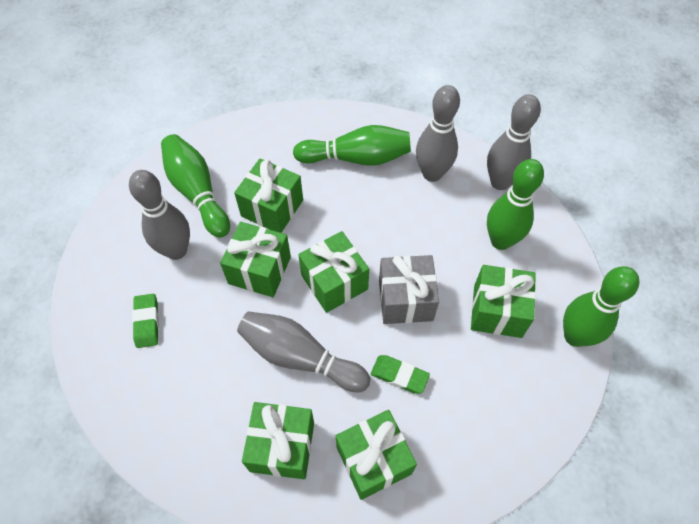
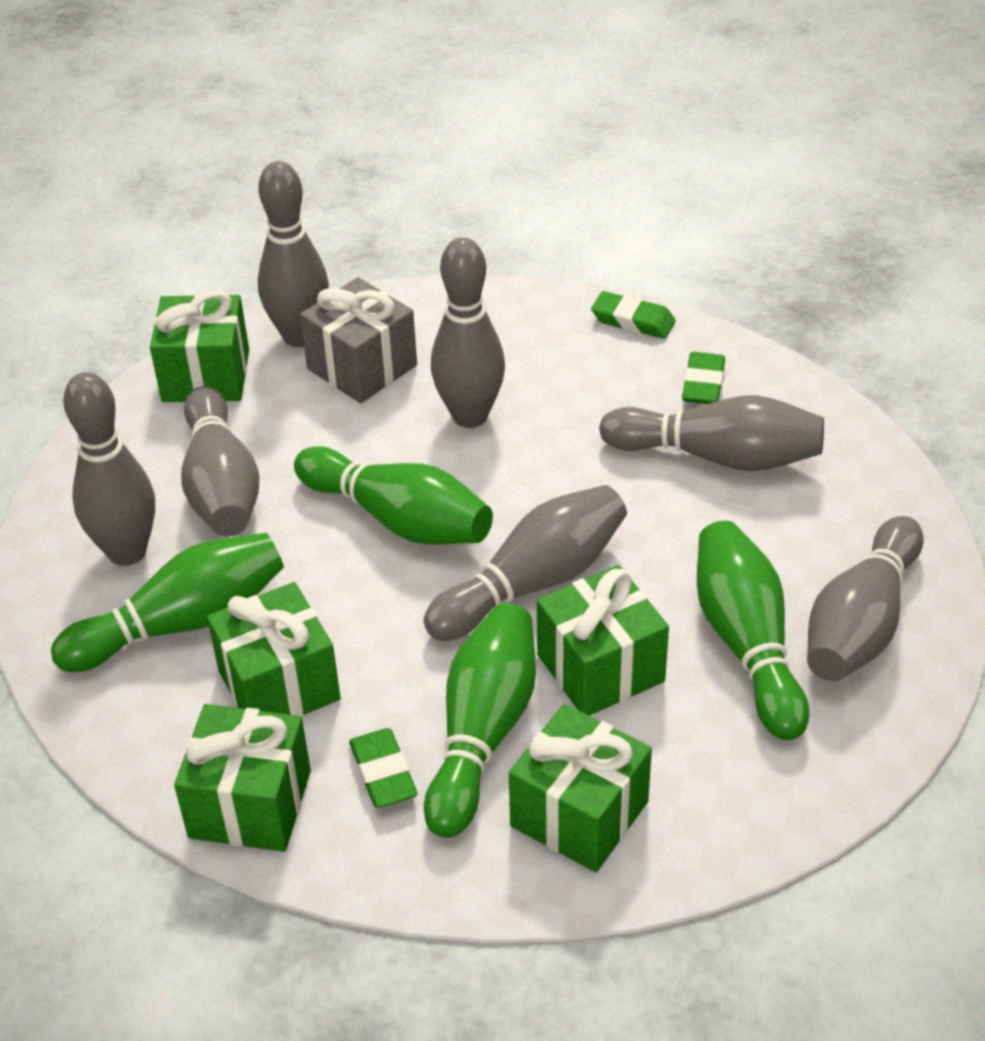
green eraser: 2 -> 3
green gift: 6 -> 5
grey bowling pin: 4 -> 7

